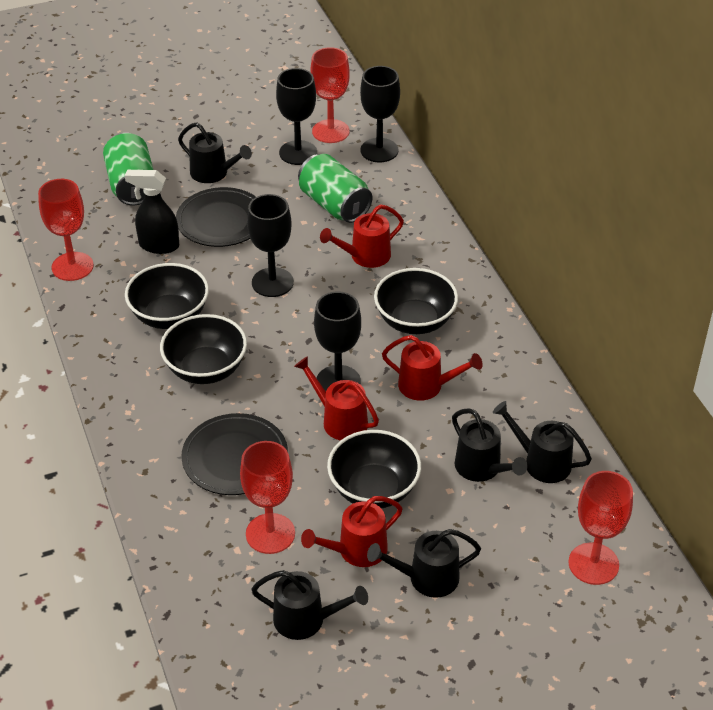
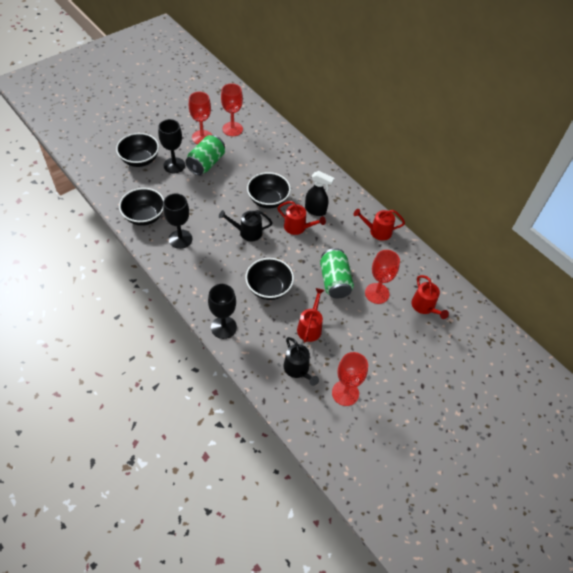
black goblet: 4 -> 3
black plate: 2 -> 0
black watering can: 5 -> 2

